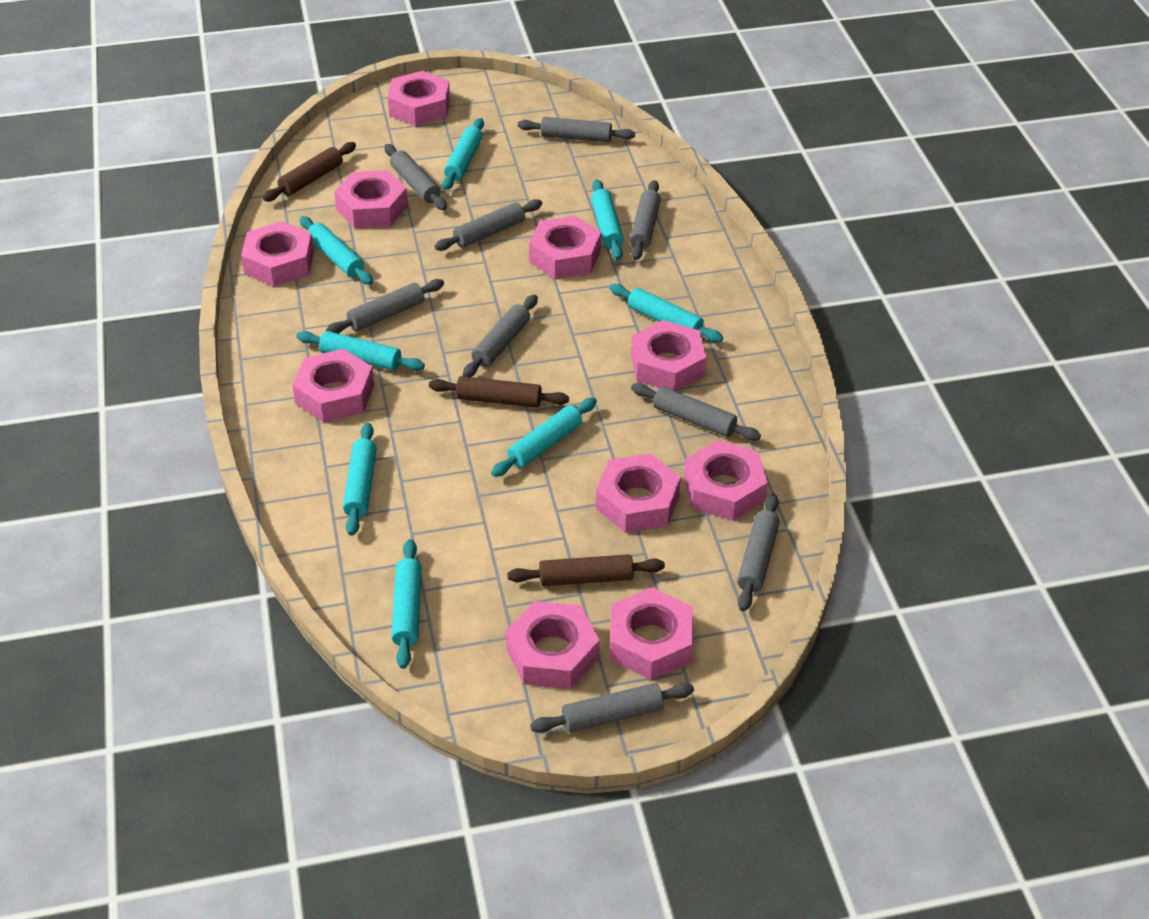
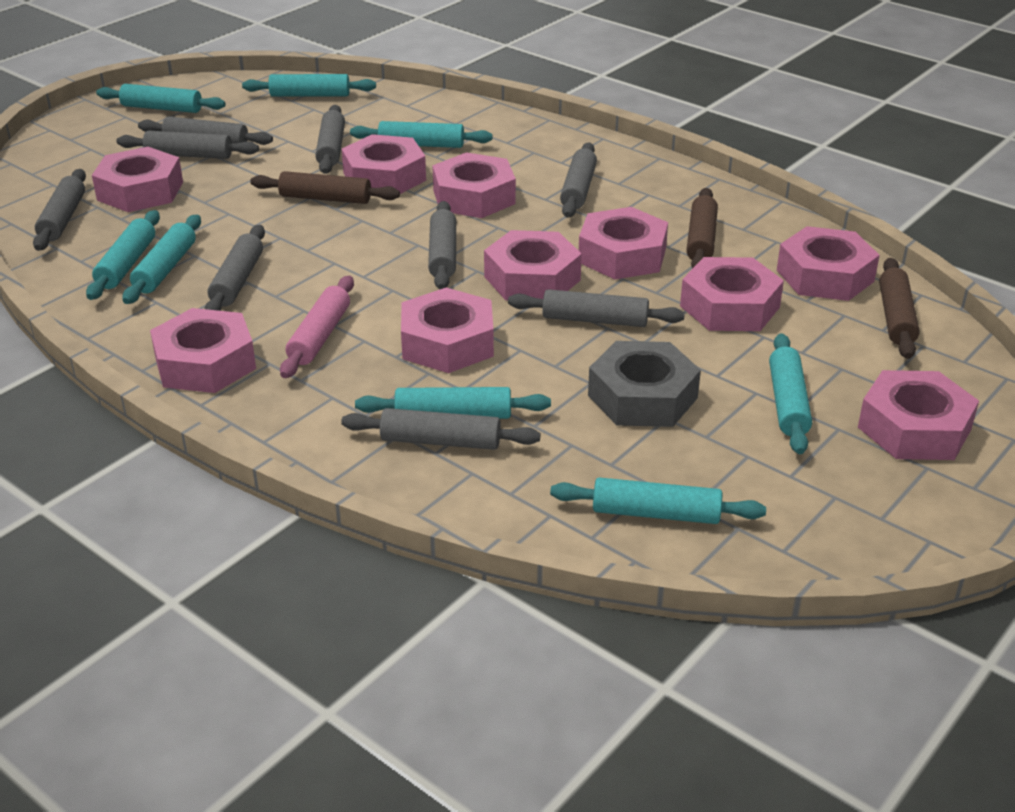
grey nut: 0 -> 1
pink rolling pin: 0 -> 1

